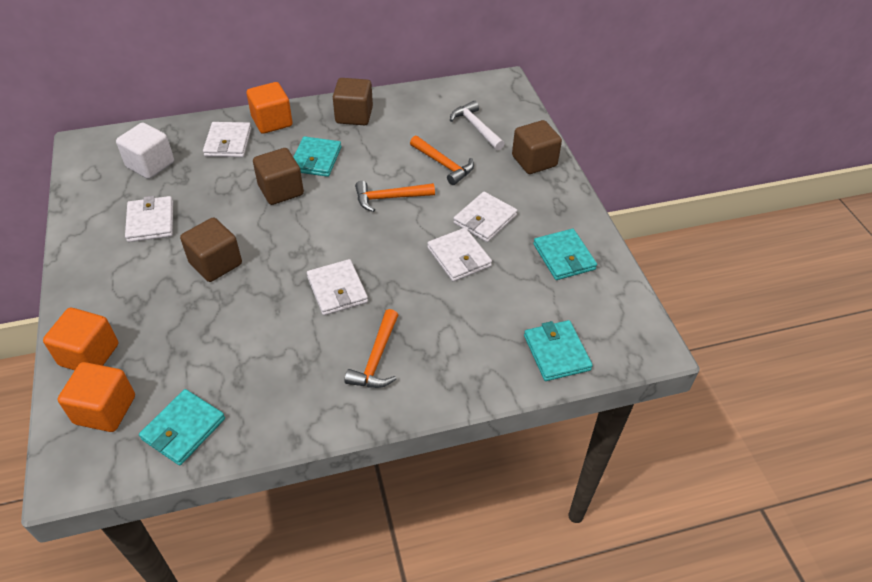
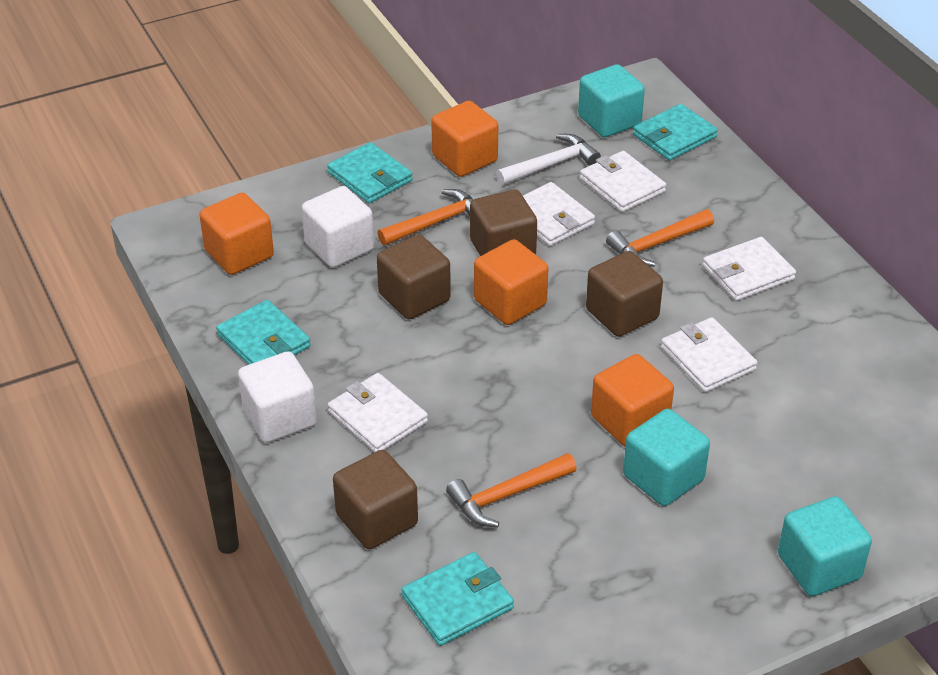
orange cube: 3 -> 4
turquoise cube: 0 -> 3
white cube: 1 -> 2

